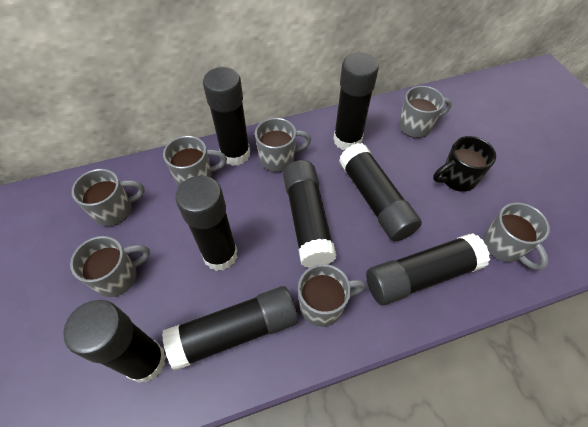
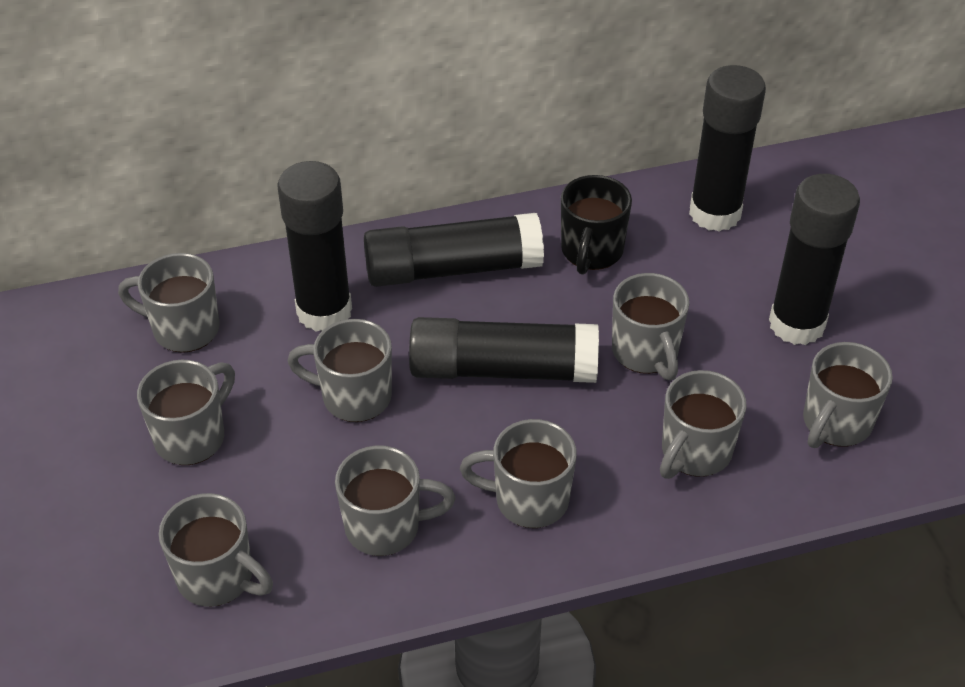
black glue stick: 8 -> 5
grey mug: 7 -> 9

